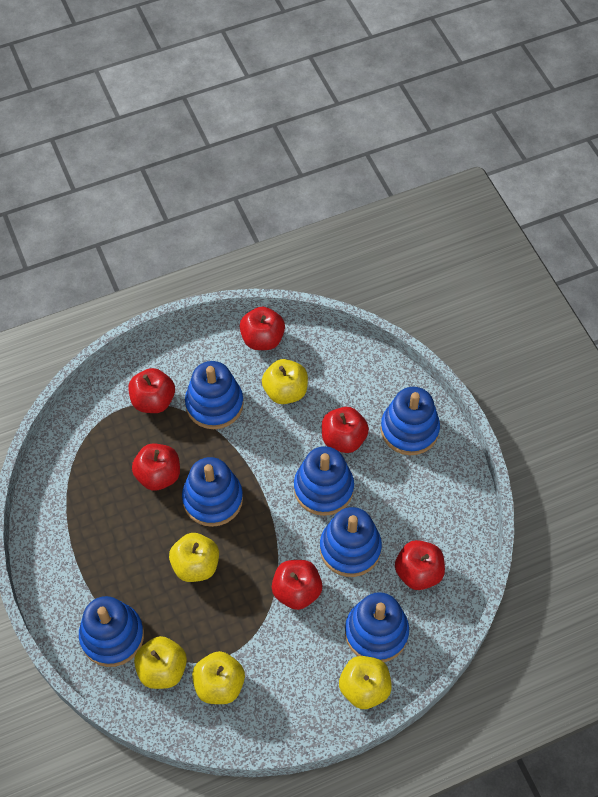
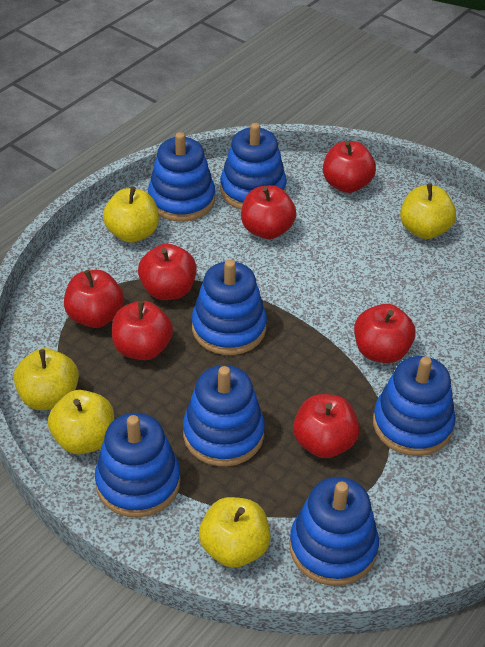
red apple: 6 -> 7

